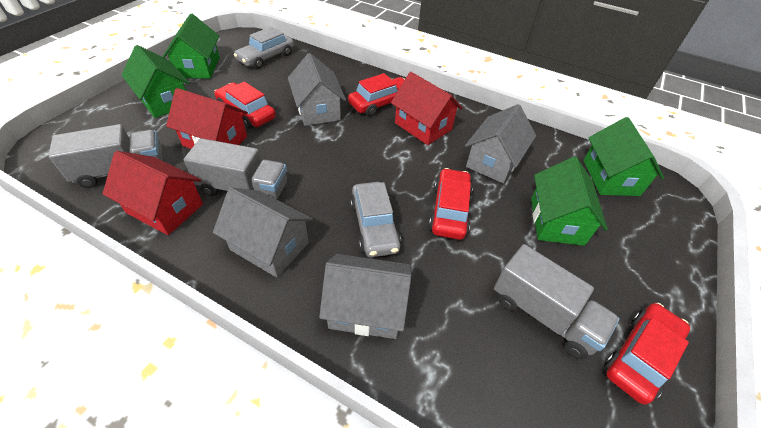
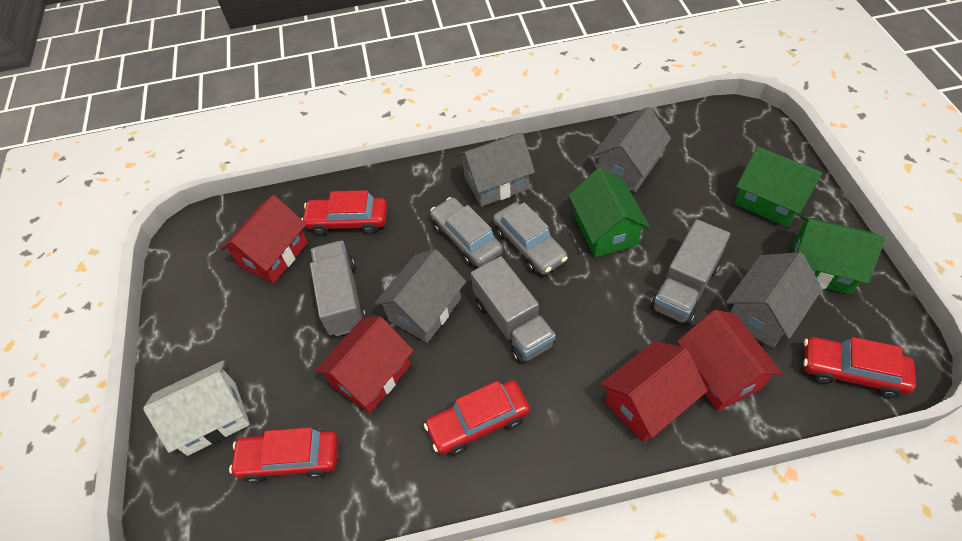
green house: 4 -> 3
red house: 3 -> 4
white house: 0 -> 1

